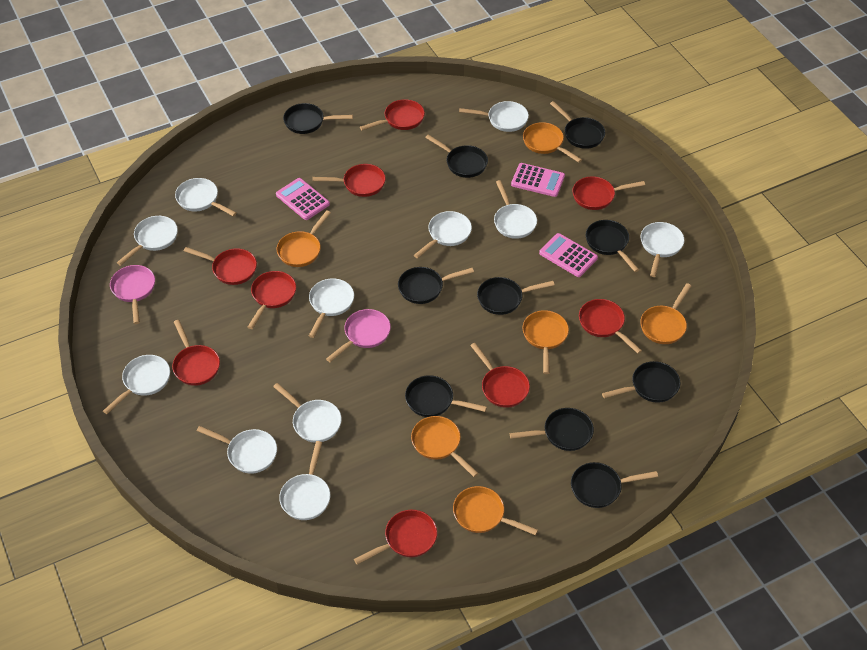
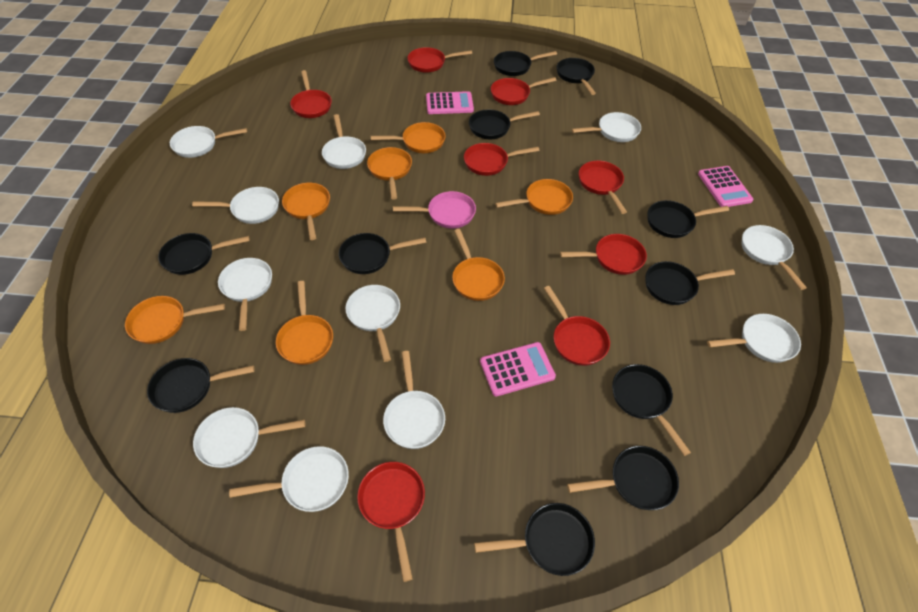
black pan: 10 -> 11
orange pan: 6 -> 7
pink pan: 2 -> 1
red pan: 9 -> 8

